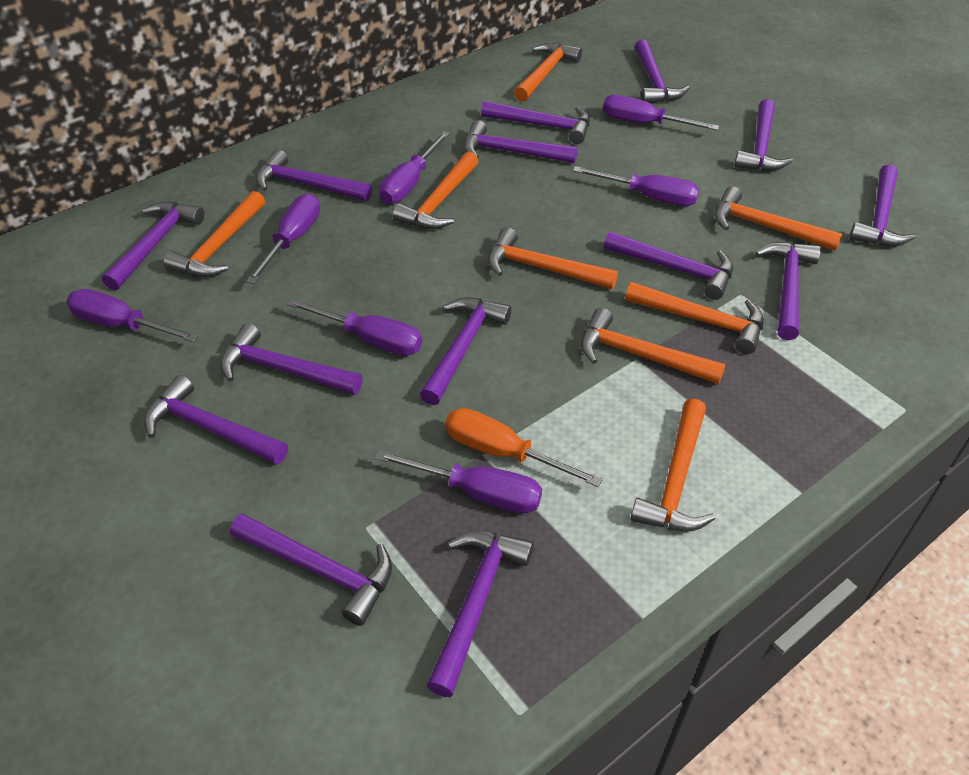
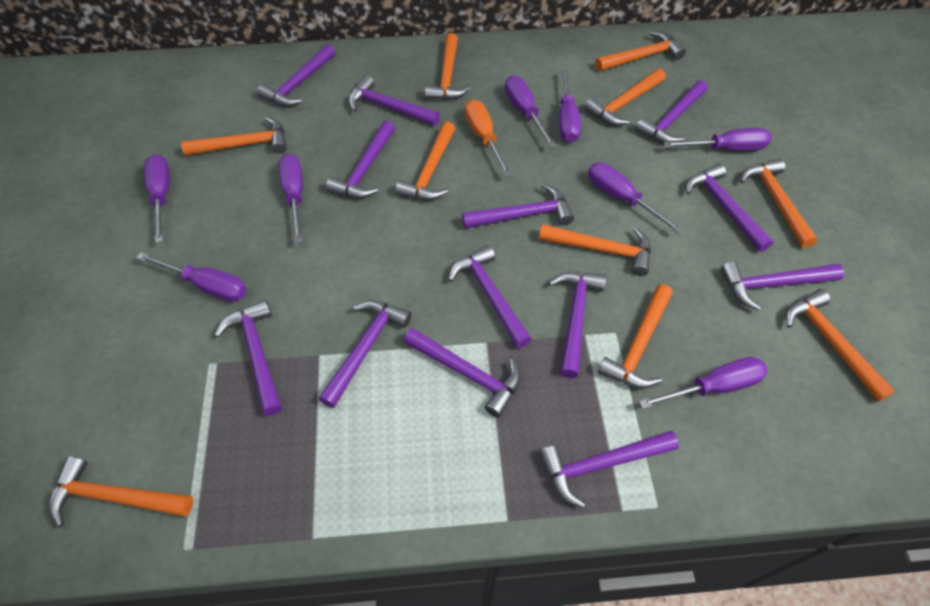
orange hammer: 8 -> 10
purple hammer: 14 -> 13
purple screwdriver: 7 -> 8

